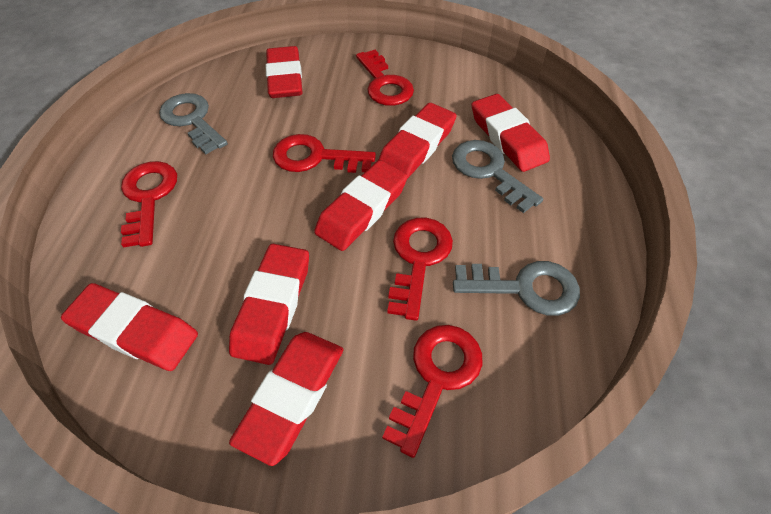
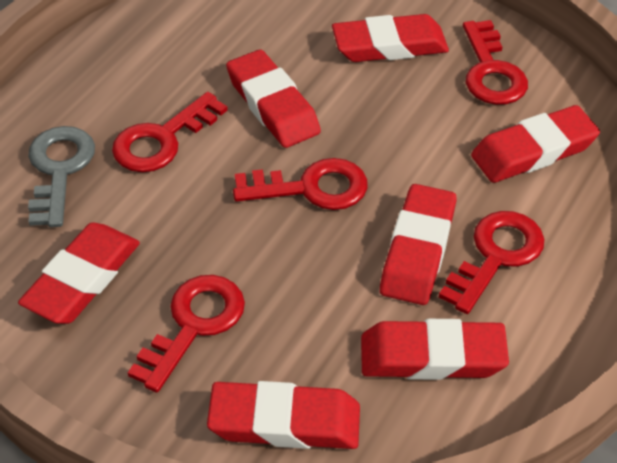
grey key: 3 -> 1

